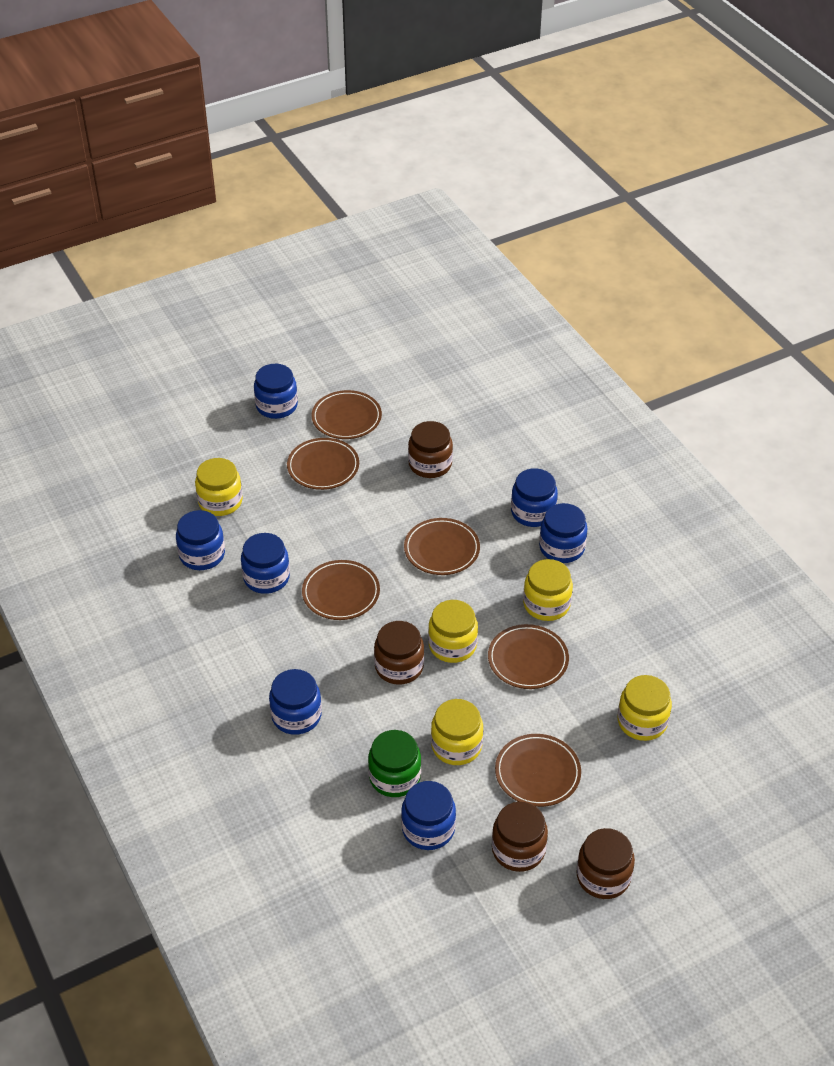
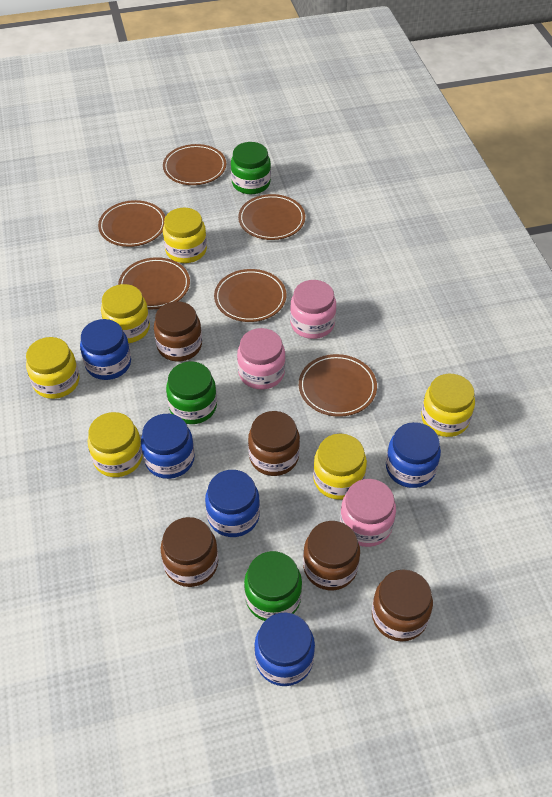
blue jar: 7 -> 5
brown jar: 4 -> 5
green jar: 1 -> 3
pink jar: 0 -> 3
yellow jar: 5 -> 6

